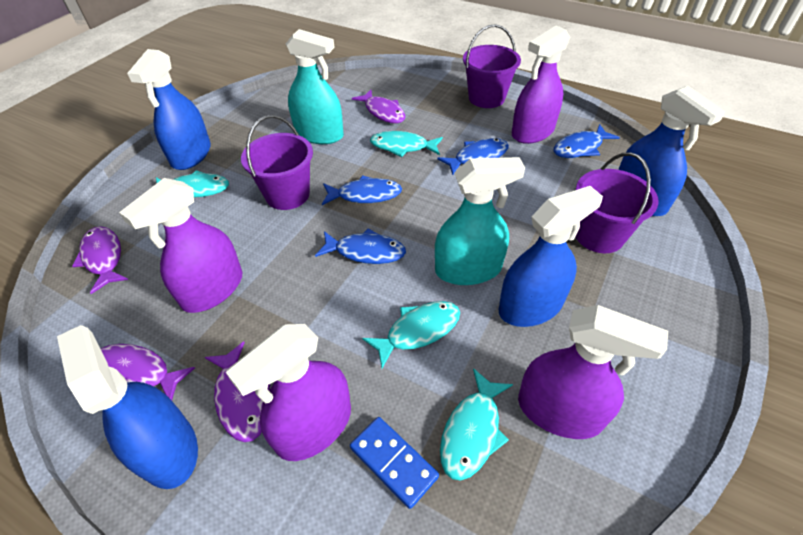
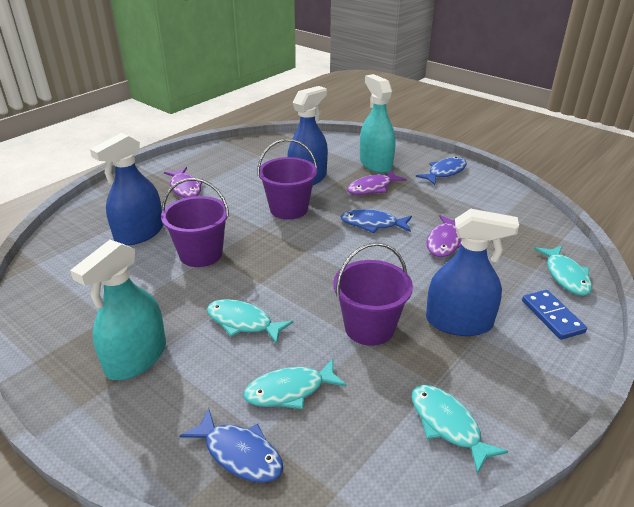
blue fish: 4 -> 3
blue spray bottle: 4 -> 3
purple fish: 4 -> 3
purple spray bottle: 4 -> 0

